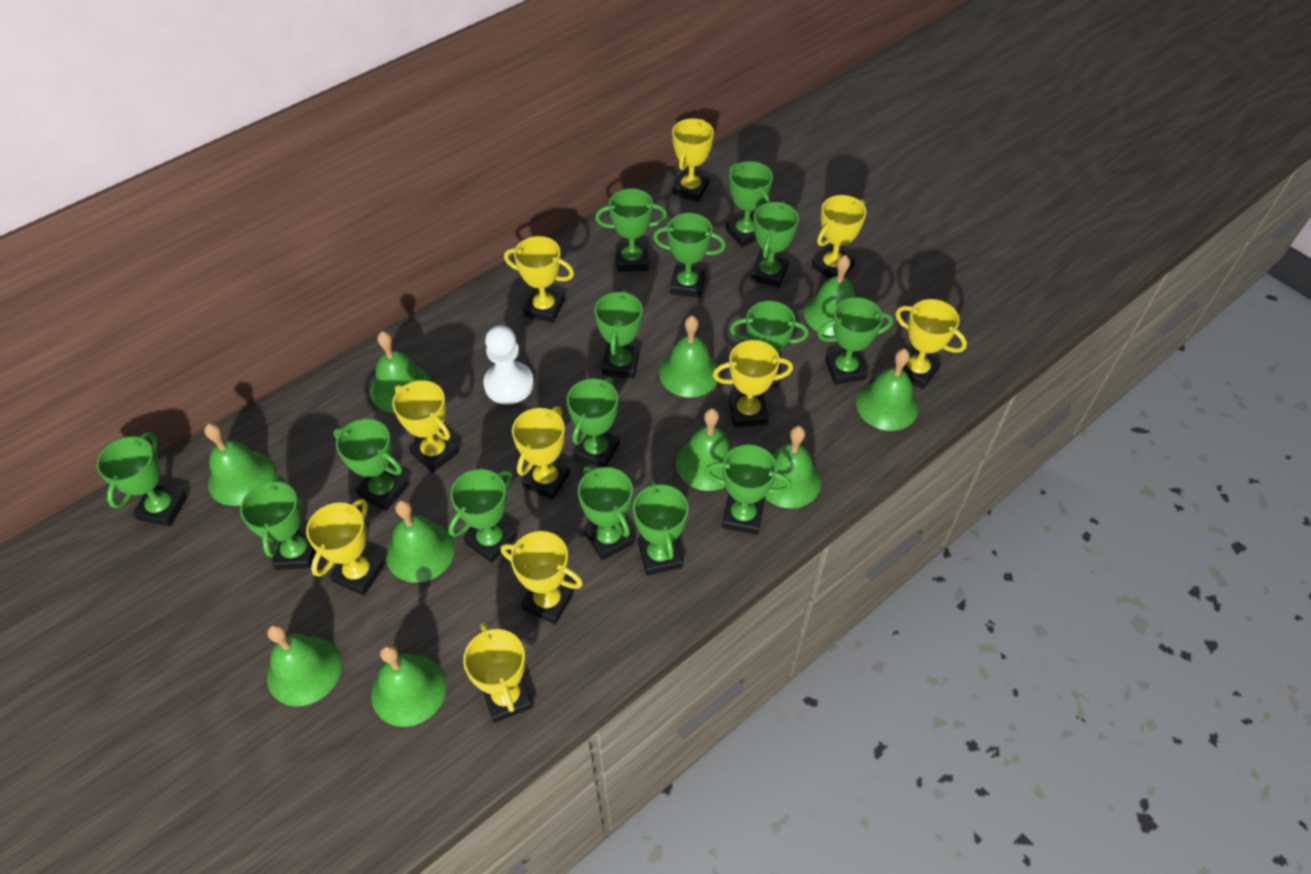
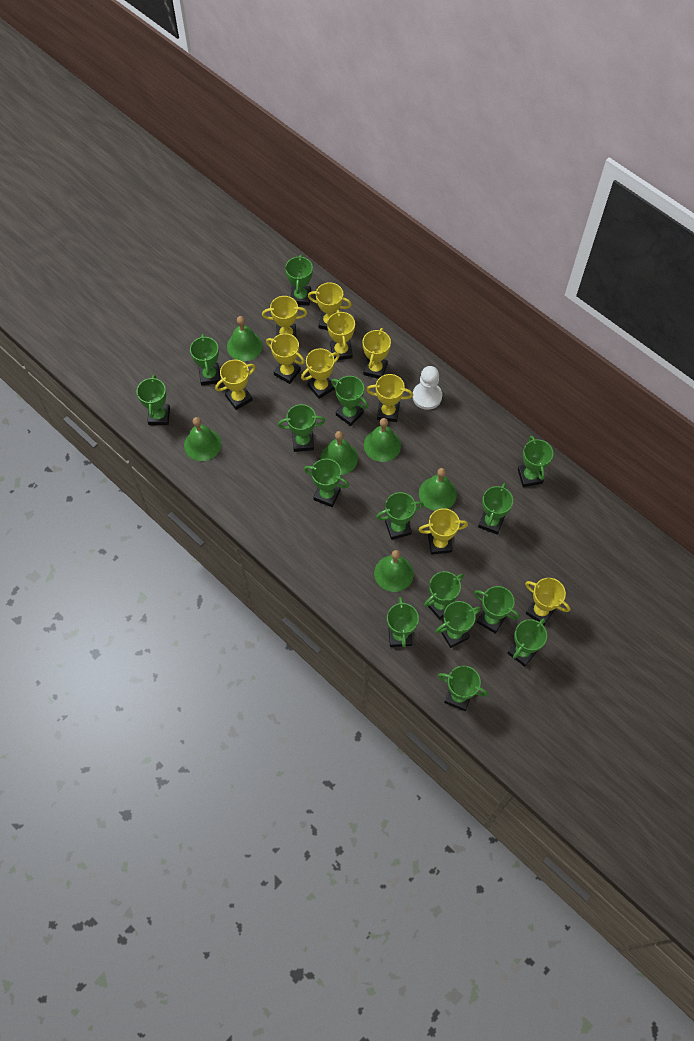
green bell: 10 -> 6

